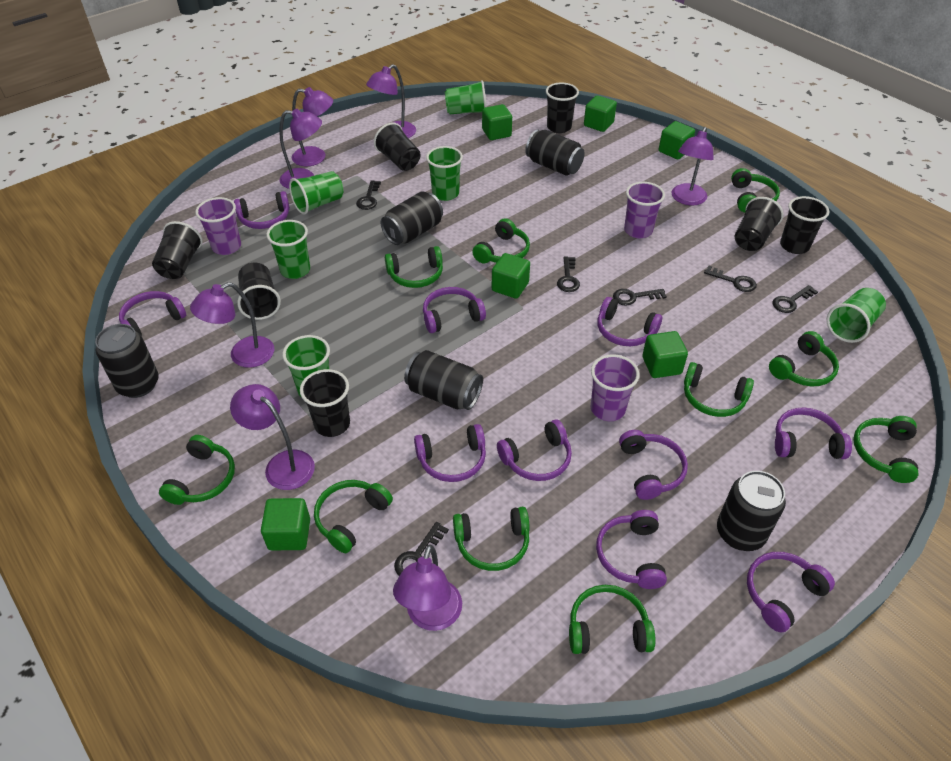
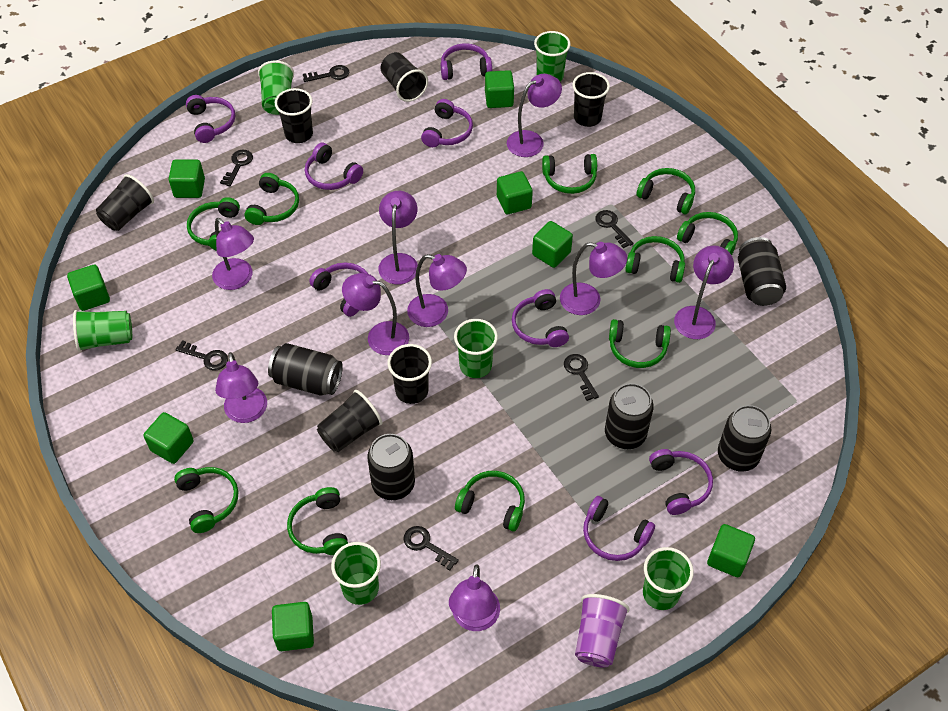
black cup: 7 -> 6
green cube: 6 -> 8
purple cup: 3 -> 1
purple headphones: 10 -> 8
purple lamp: 7 -> 9

